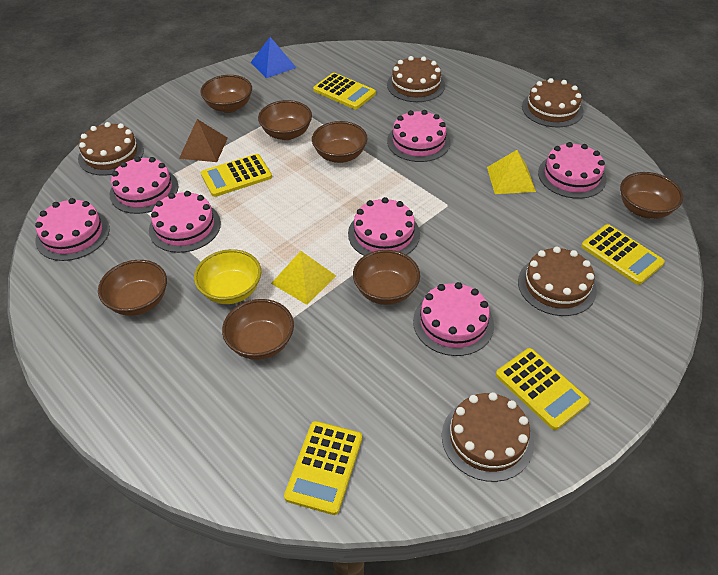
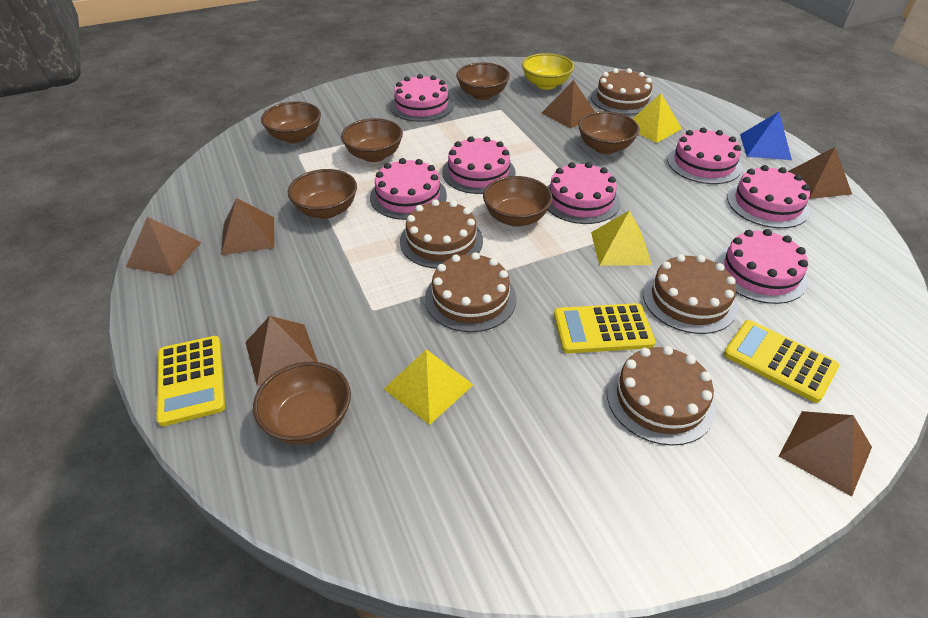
brown pyramid: 1 -> 6
yellow calculator: 5 -> 3
yellow pyramid: 2 -> 3

